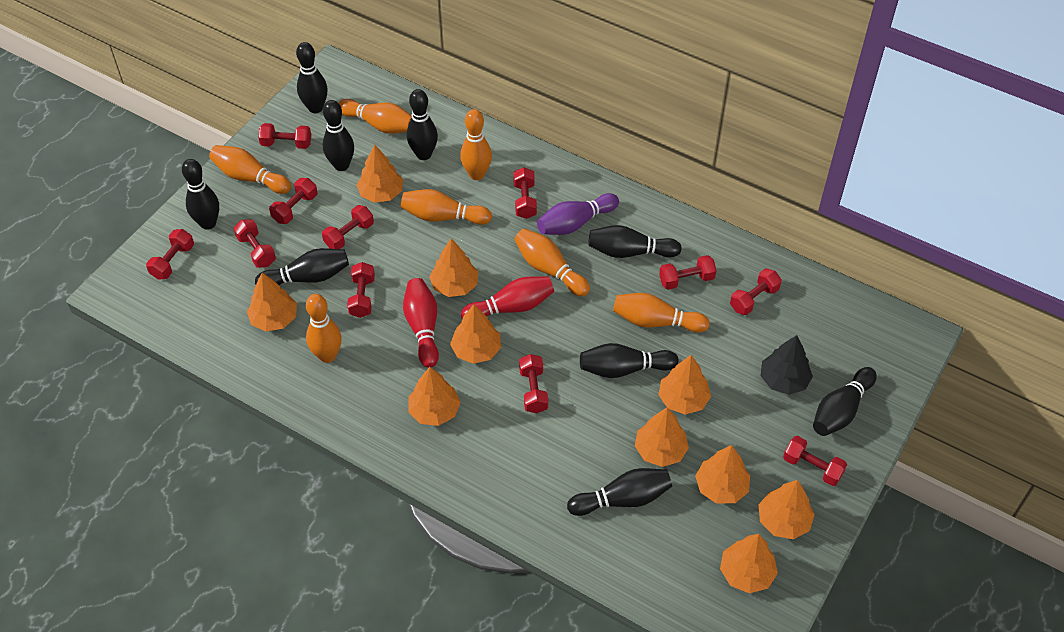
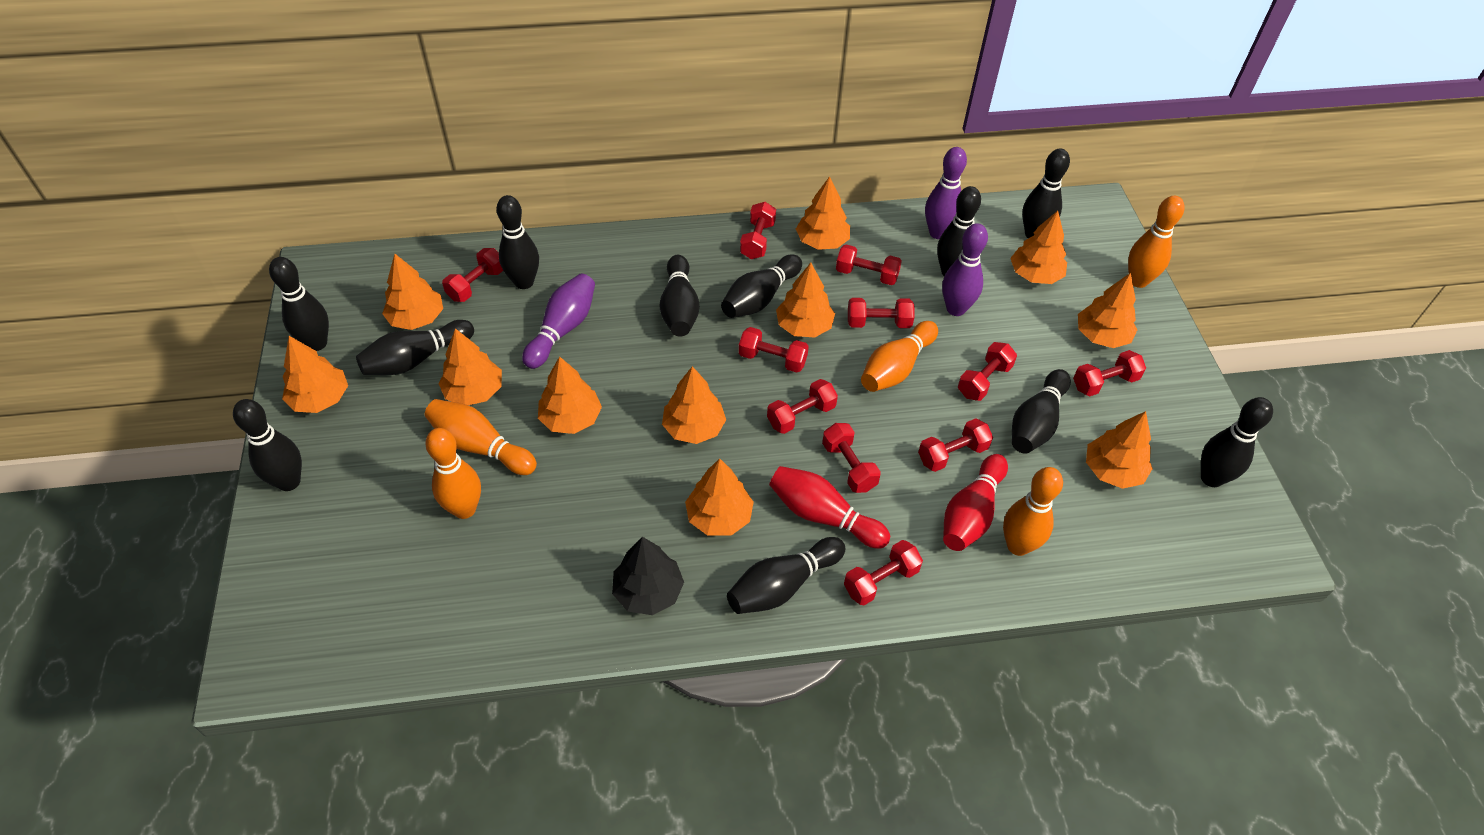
black bowling pin: 9 -> 11
orange bowling pin: 7 -> 5
orange tree: 10 -> 11
purple bowling pin: 1 -> 3

